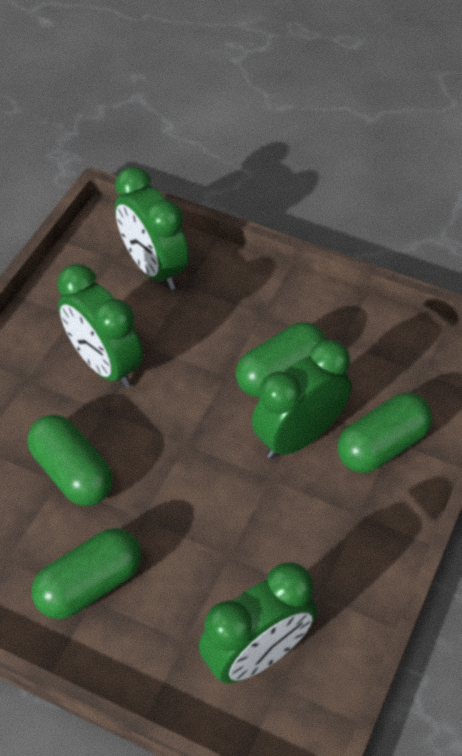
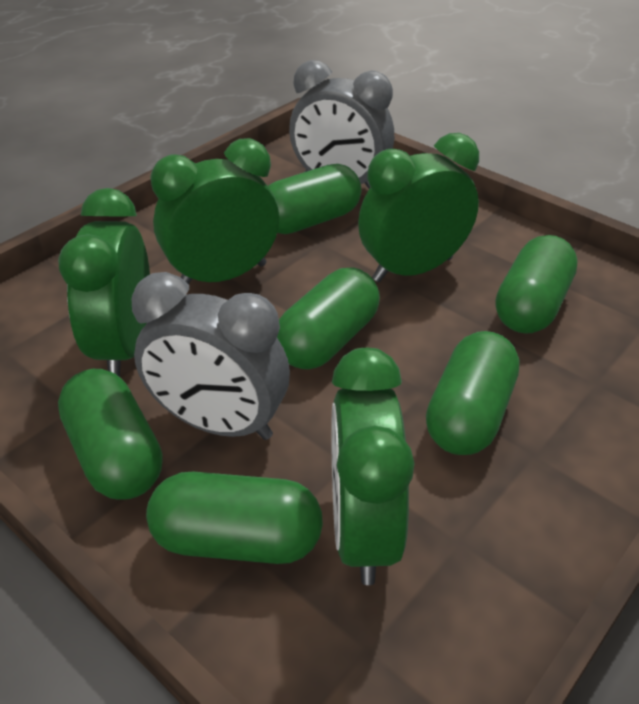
green capsule: 4 -> 6
grey clock: 0 -> 2

